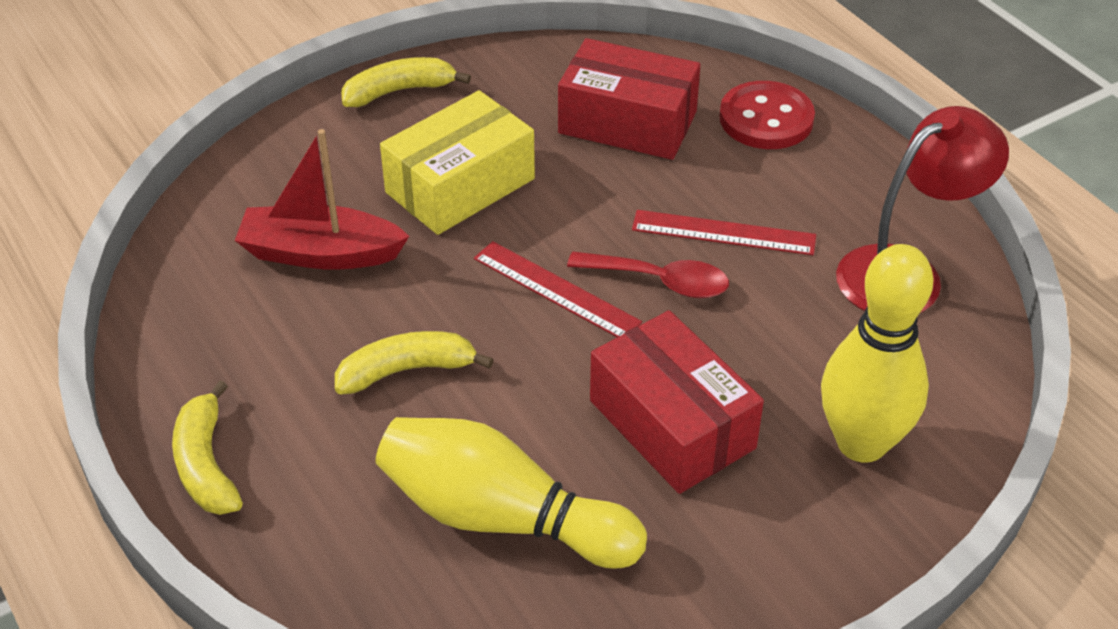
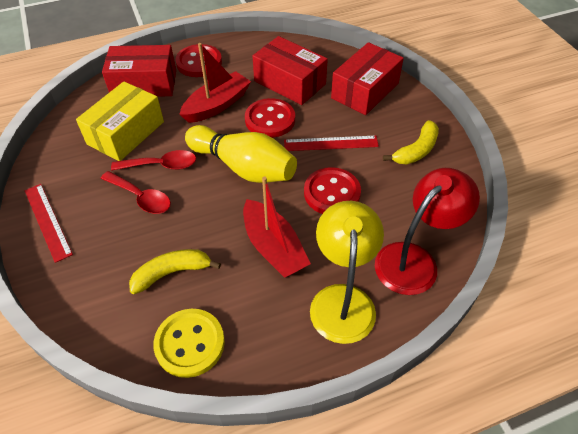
red boat: 1 -> 2
red box: 2 -> 3
red button: 1 -> 3
red spoon: 1 -> 2
yellow banana: 3 -> 2
yellow bowling pin: 2 -> 1
yellow button: 0 -> 1
yellow lamp: 0 -> 1

